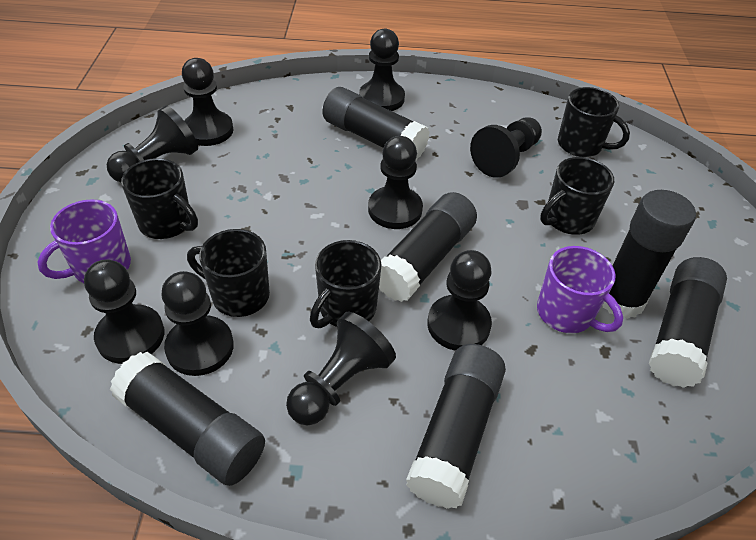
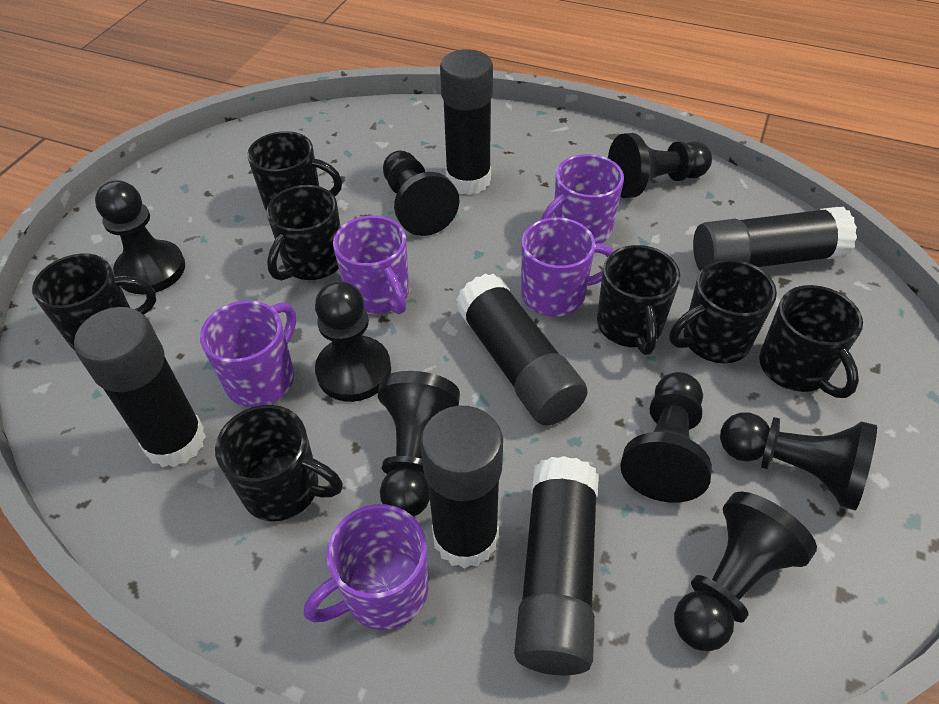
black mug: 5 -> 7
black pawn: 9 -> 8
purple mug: 2 -> 5

